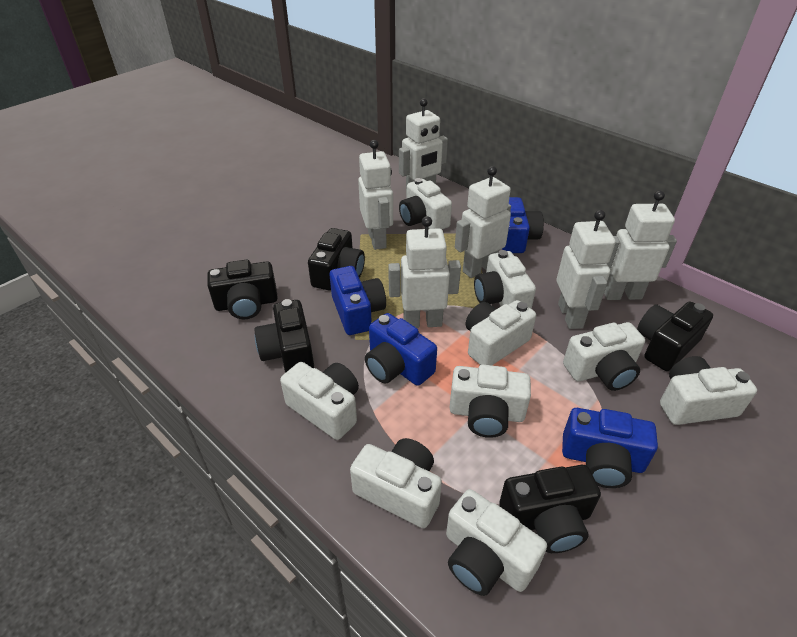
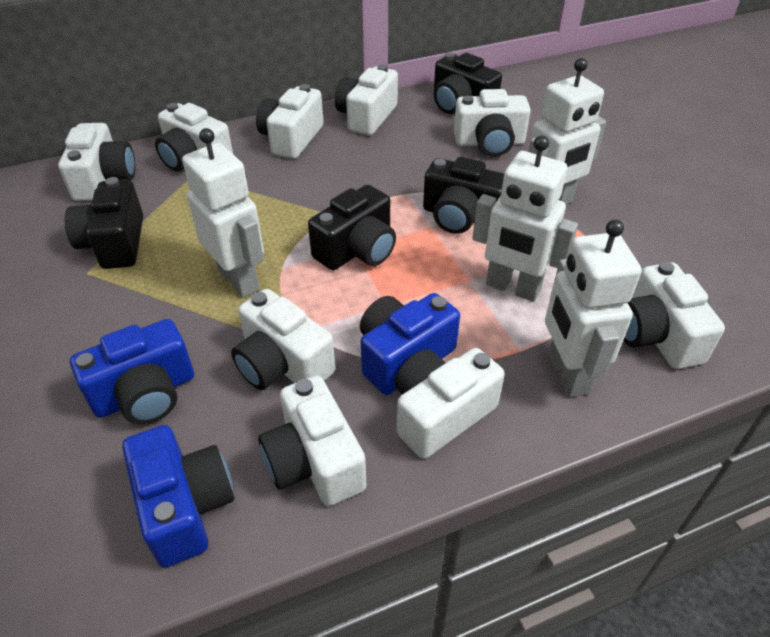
black camera: 5 -> 4
blue camera: 4 -> 3
white robot: 6 -> 4

